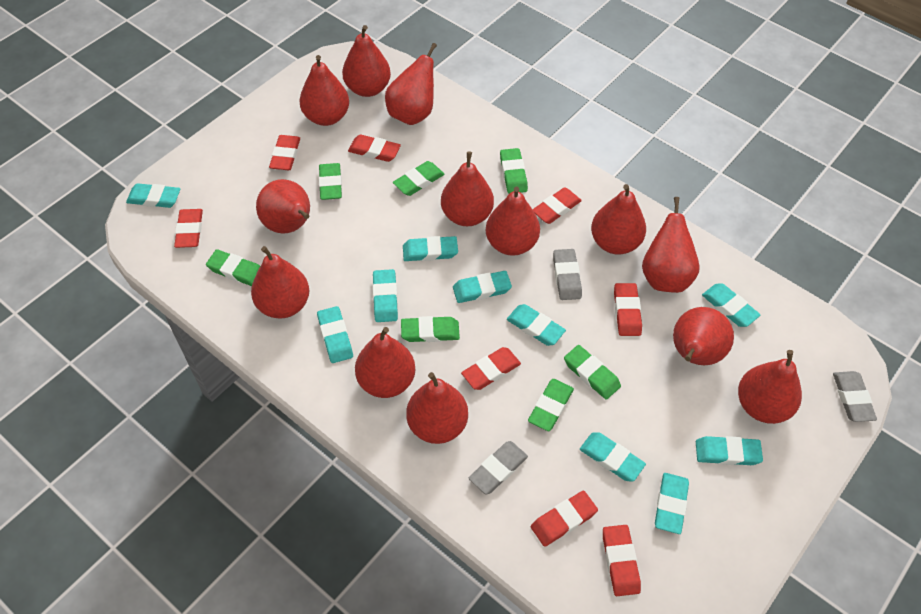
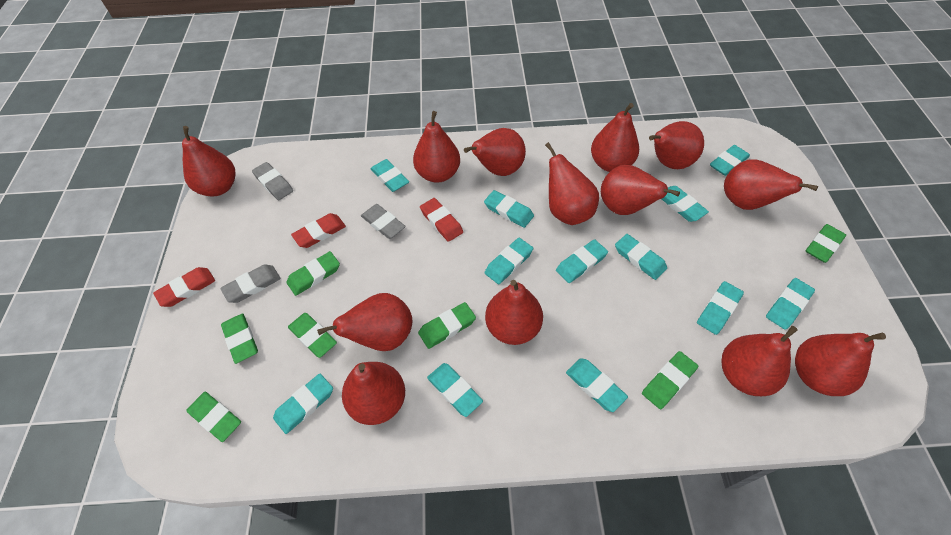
red eraser: 8 -> 3
turquoise eraser: 10 -> 12

